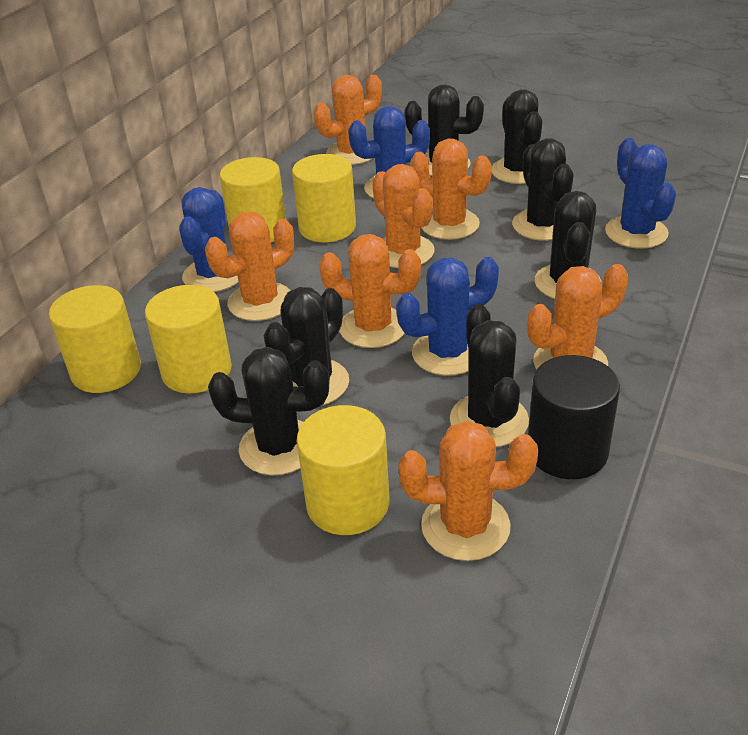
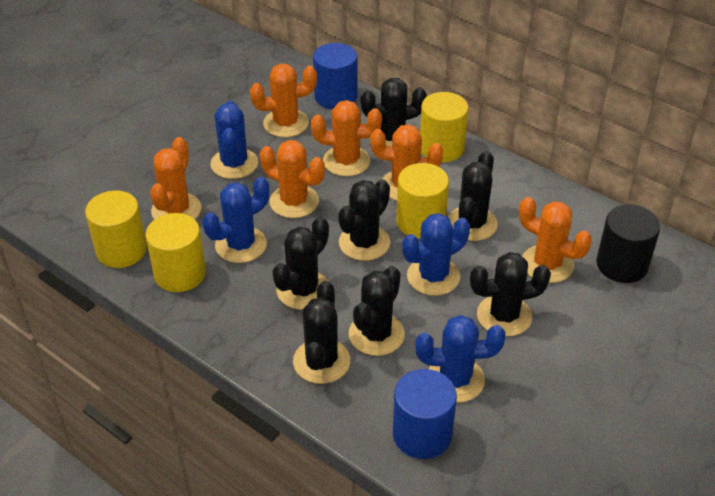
blue cylinder: 0 -> 2
orange cactus: 7 -> 6
yellow cylinder: 5 -> 4

